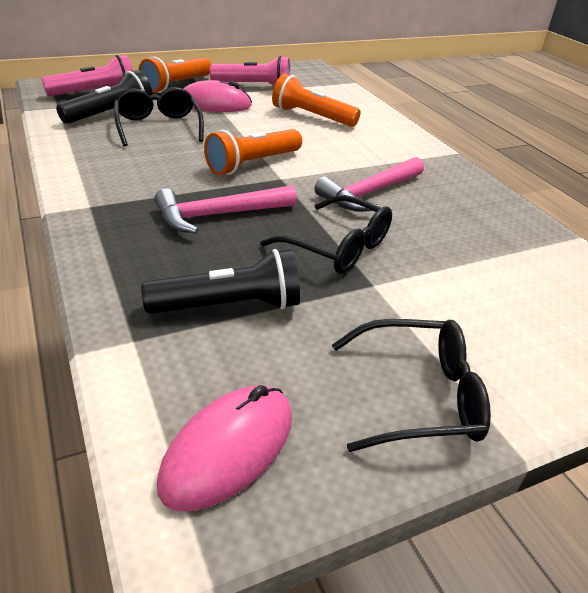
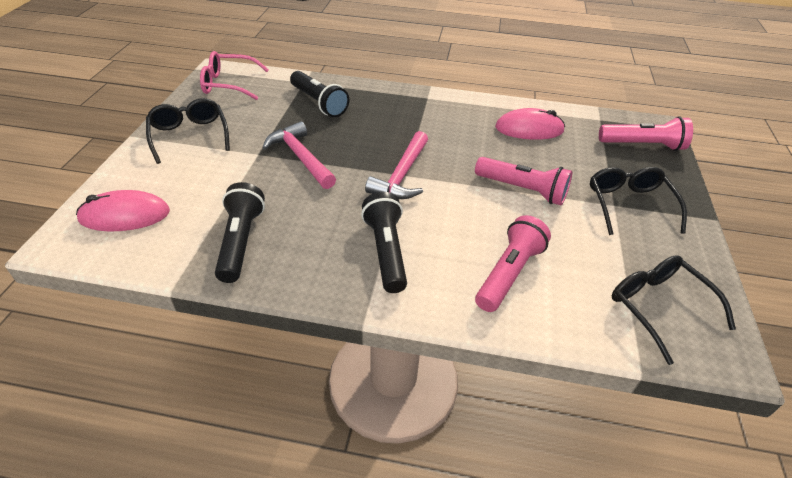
black flashlight: 2 -> 3
orange flashlight: 3 -> 0
pink flashlight: 2 -> 3
pink glasses: 0 -> 1

